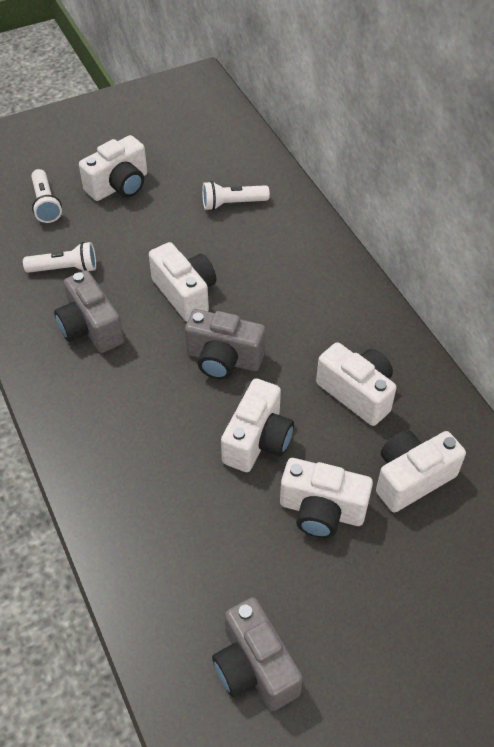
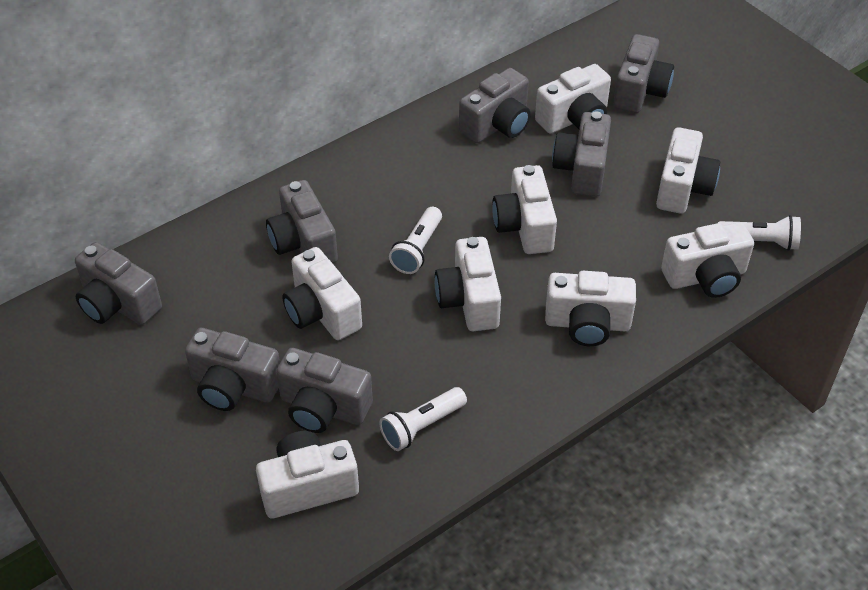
grey camera: 3 -> 7
white camera: 6 -> 8

